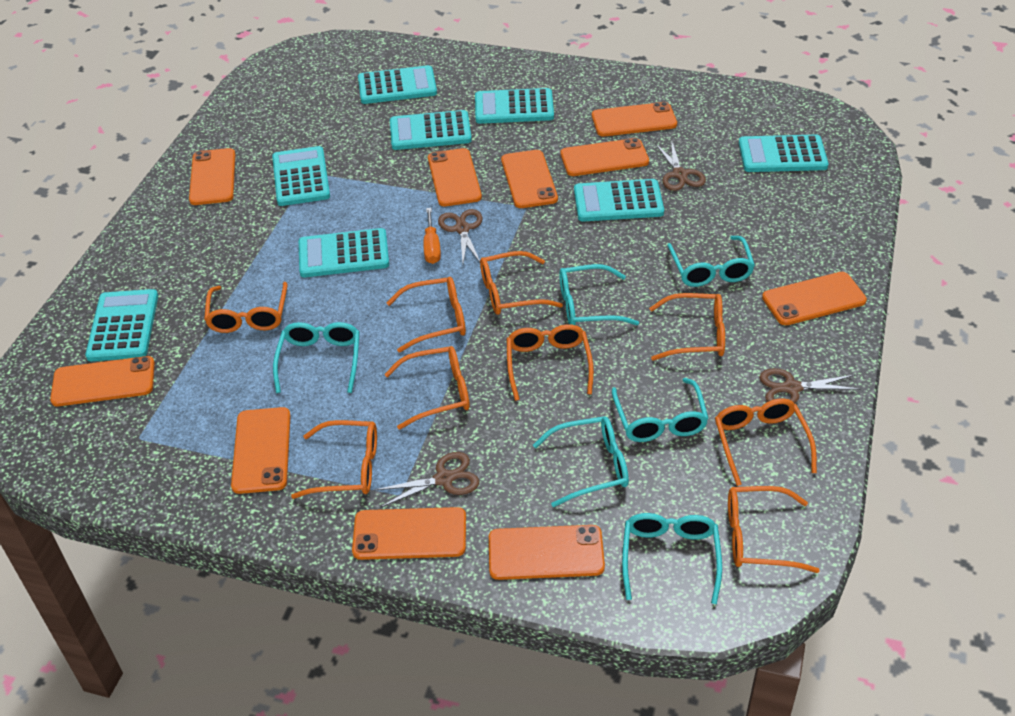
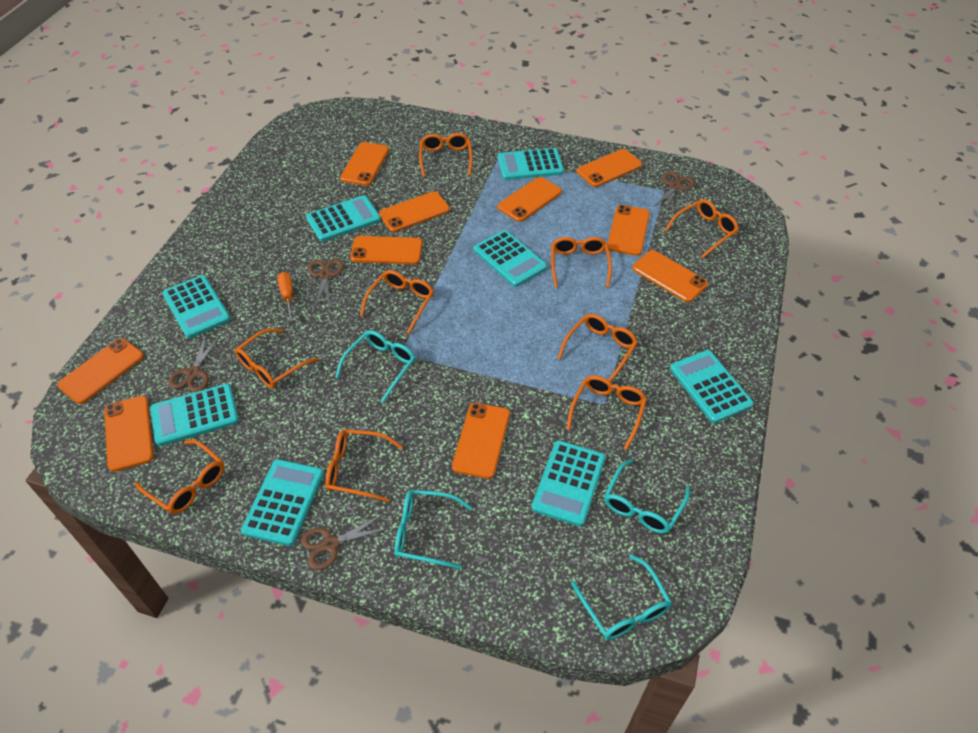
turquoise glasses: 6 -> 4

